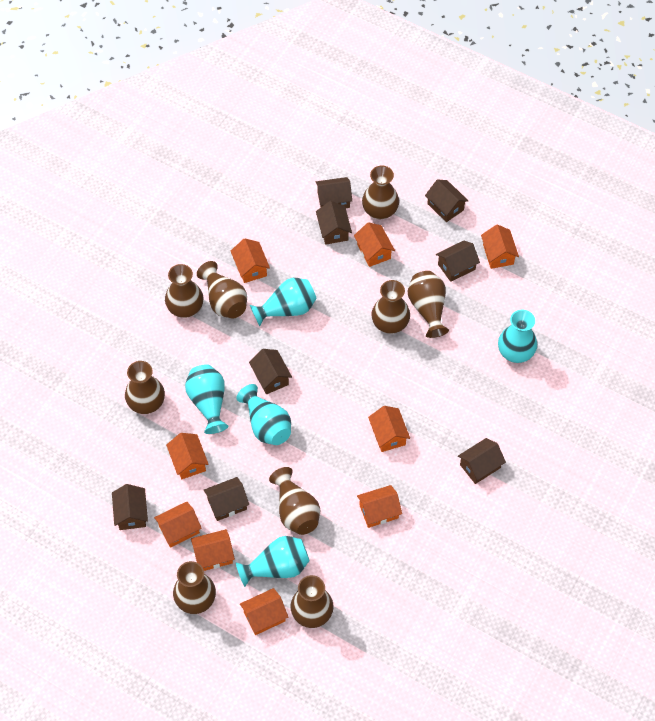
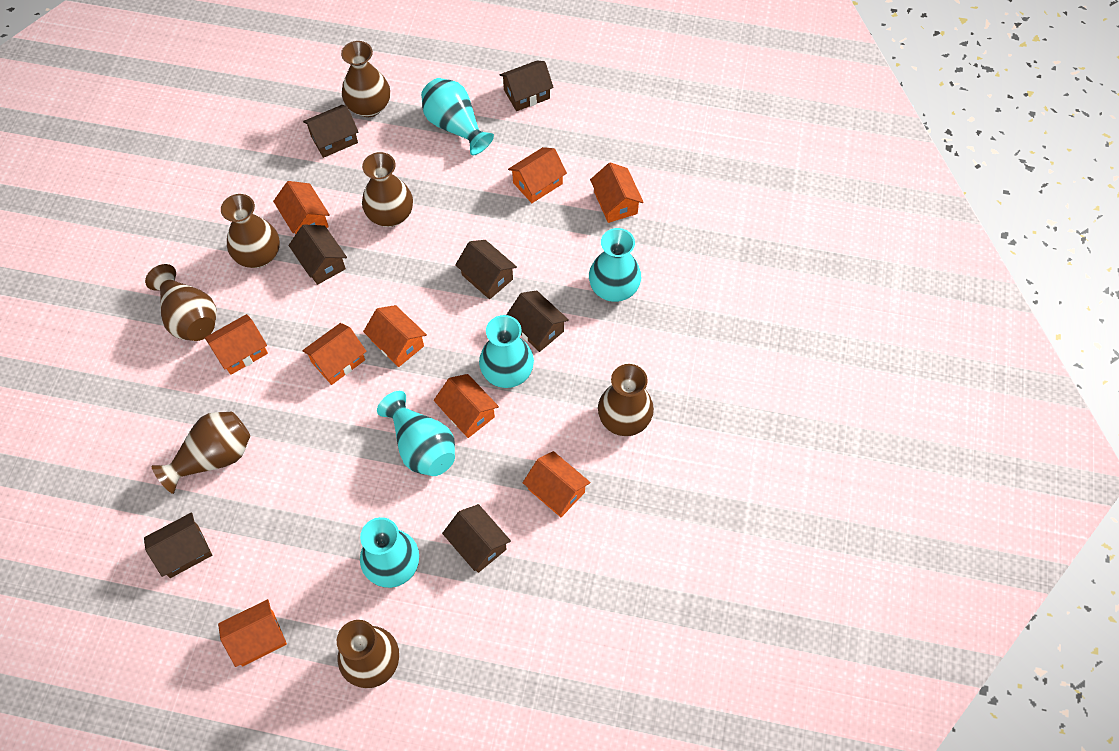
brown house: 8 -> 7
brown vase: 9 -> 7

